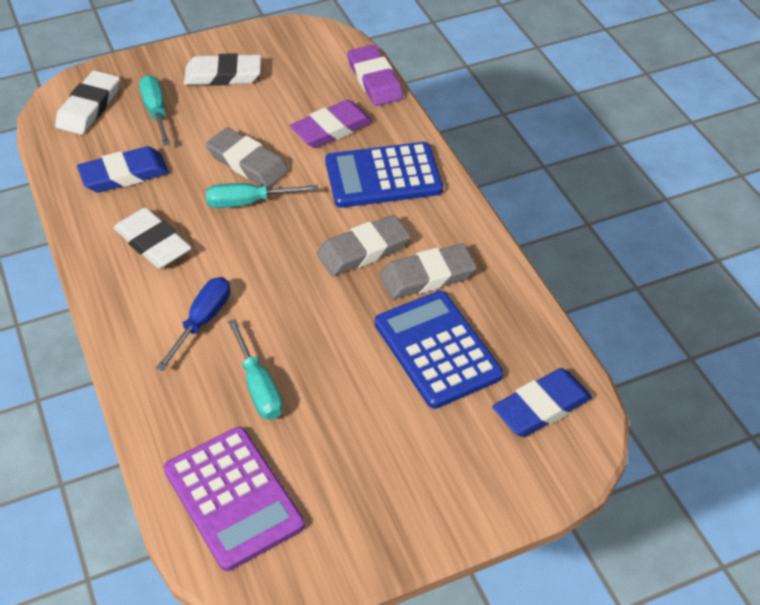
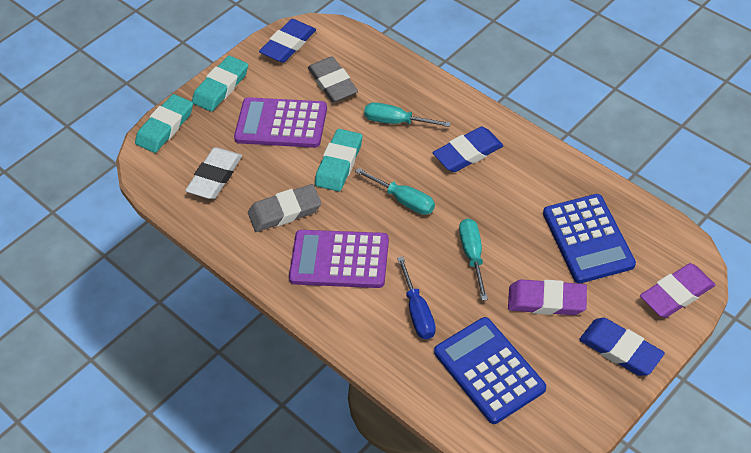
blue eraser: 2 -> 3
grey eraser: 3 -> 2
purple calculator: 1 -> 2
turquoise eraser: 0 -> 3
white eraser: 3 -> 1

